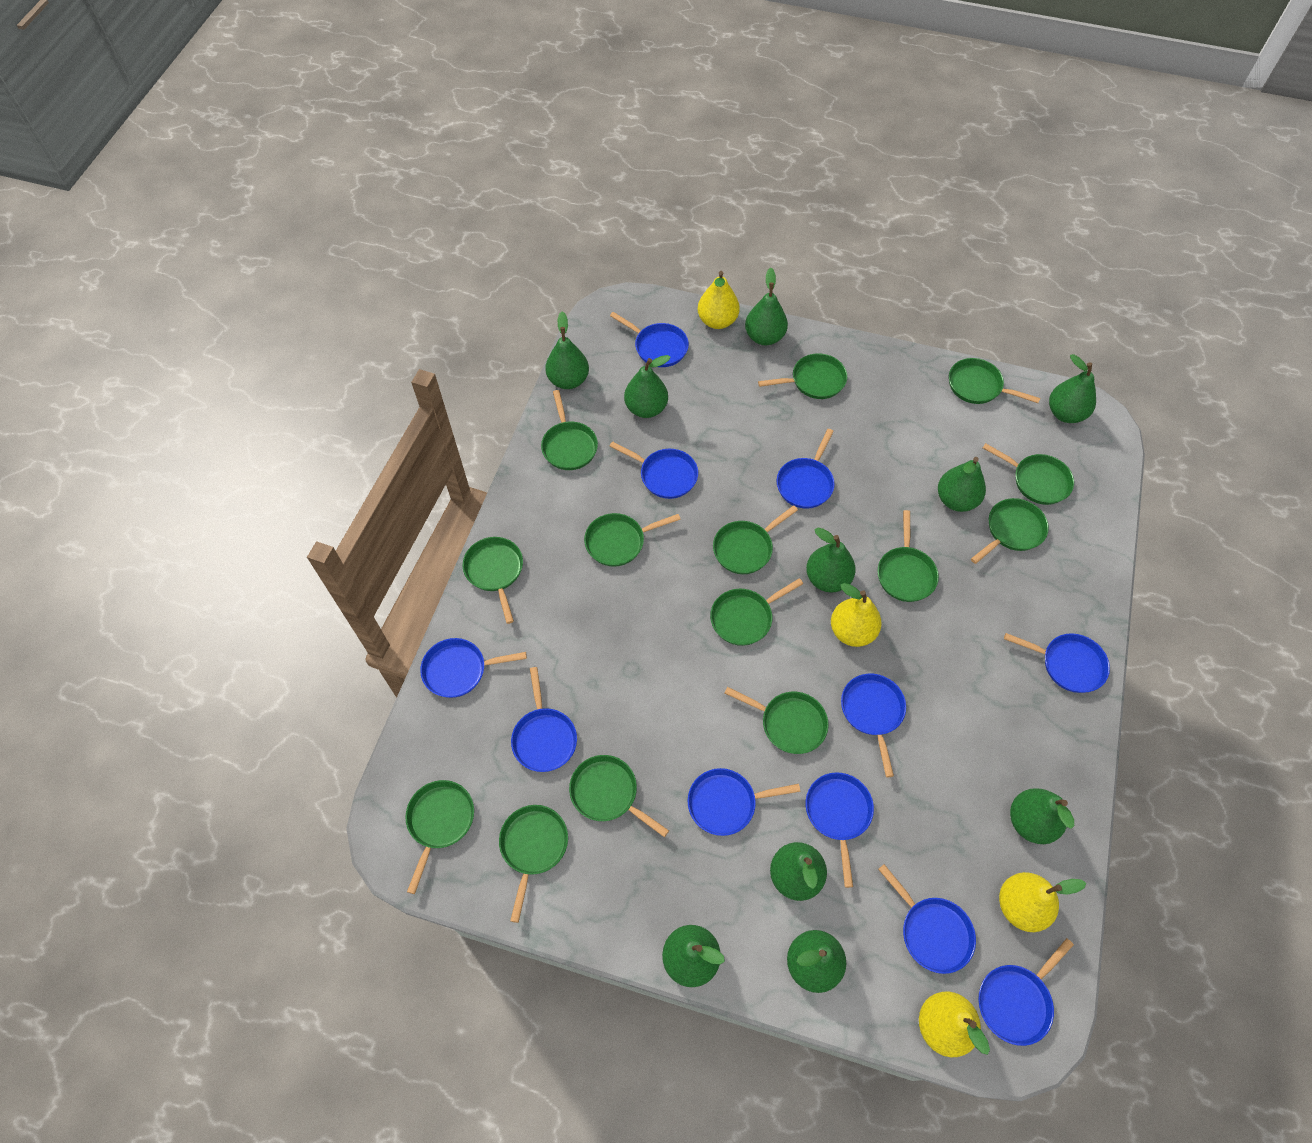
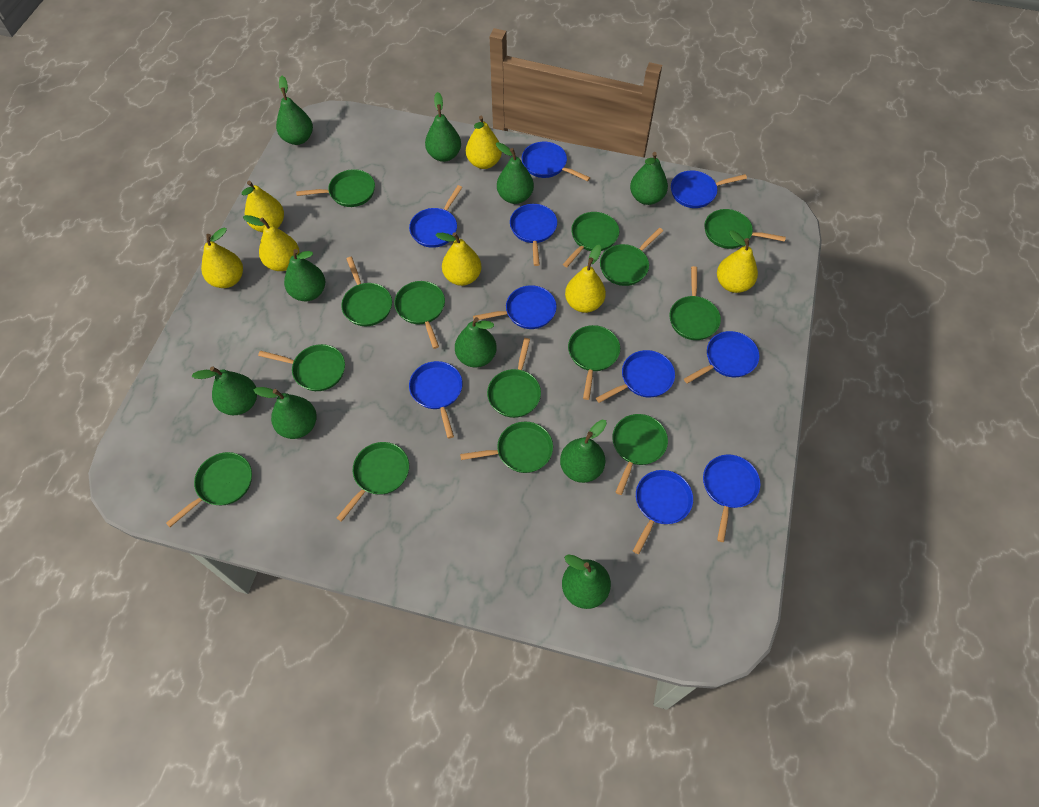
blue pan: 11 -> 10
yellow pear: 4 -> 7

